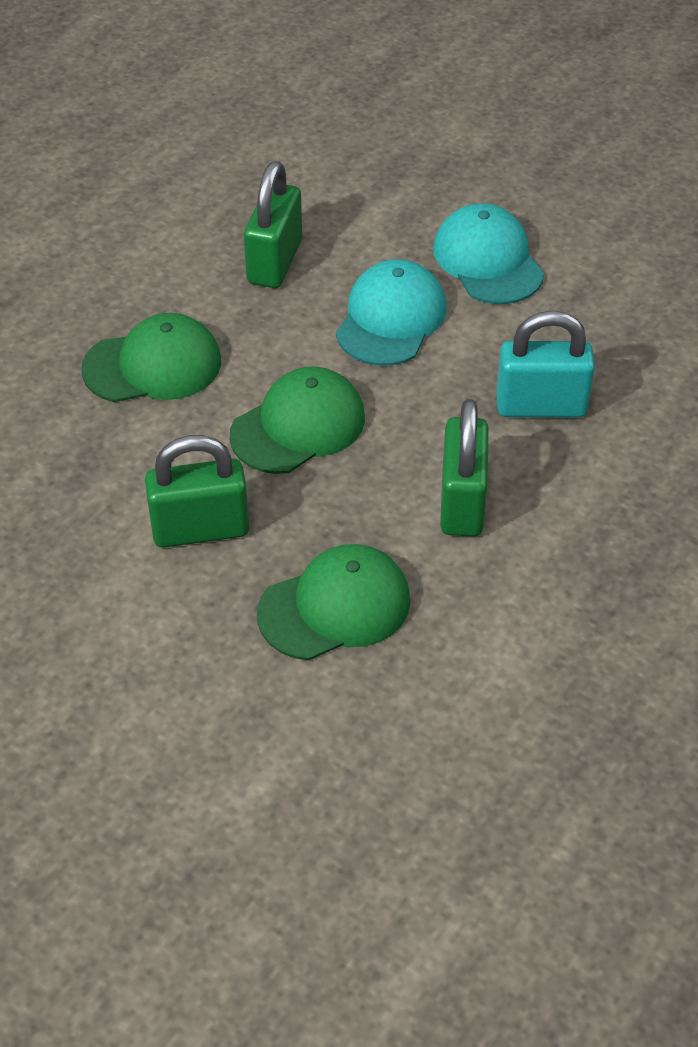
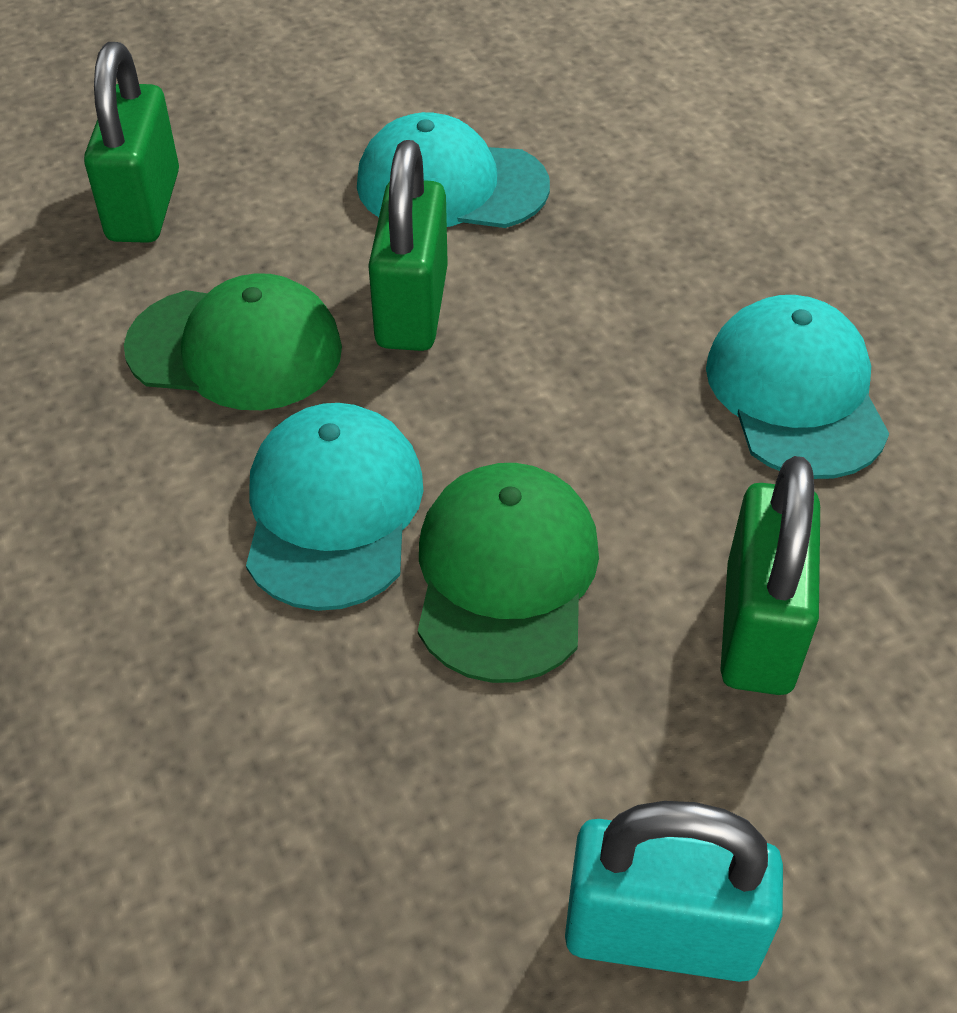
green cap: 3 -> 2
turquoise cap: 2 -> 3

